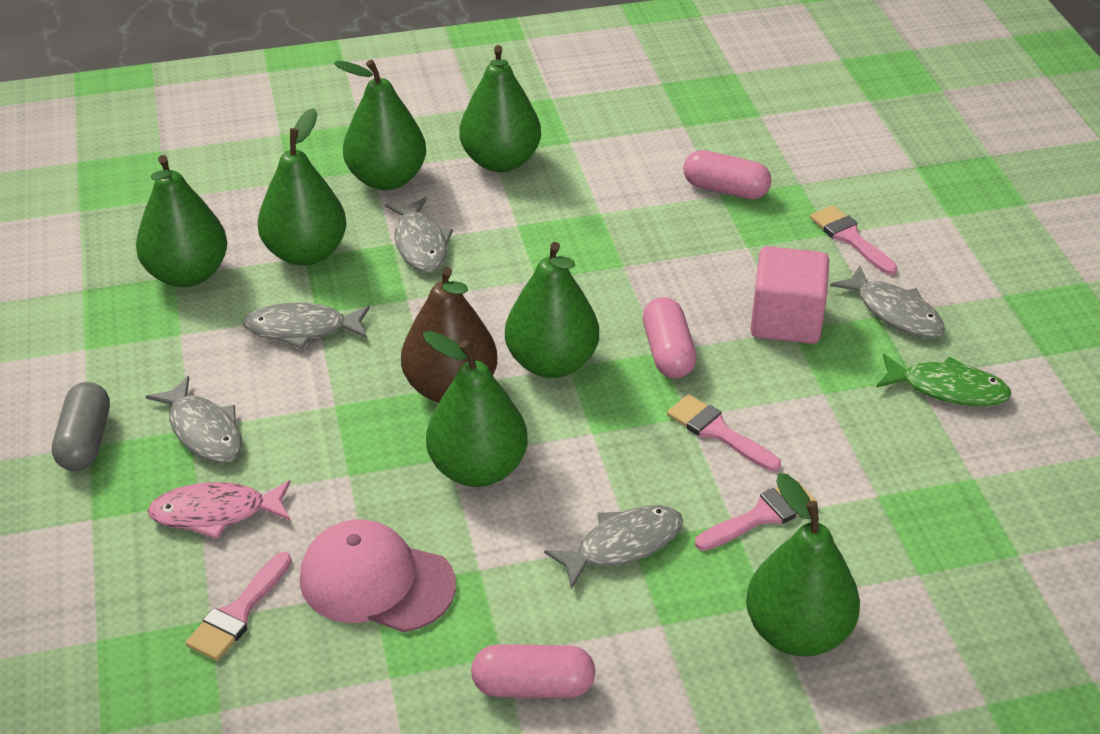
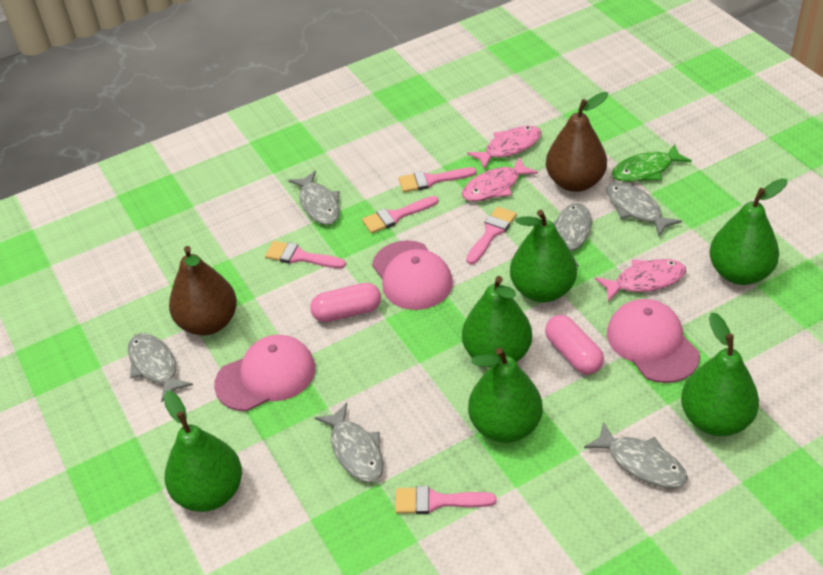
brown pear: 1 -> 2
green pear: 7 -> 6
grey capsule: 1 -> 0
grey fish: 5 -> 6
pink brush: 4 -> 5
pink cap: 1 -> 3
pink capsule: 3 -> 2
pink cube: 1 -> 0
pink fish: 1 -> 3

